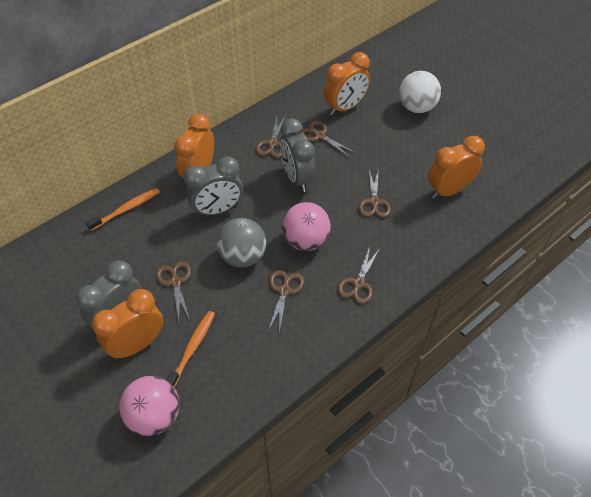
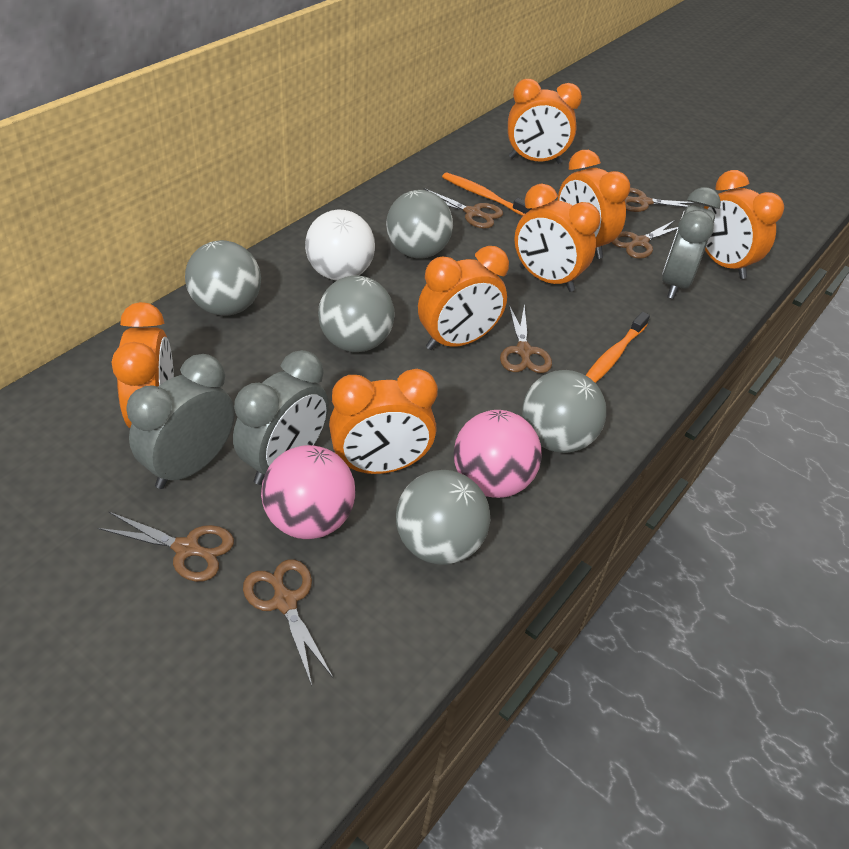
grey ball: 1 -> 5
orange clock: 4 -> 7

